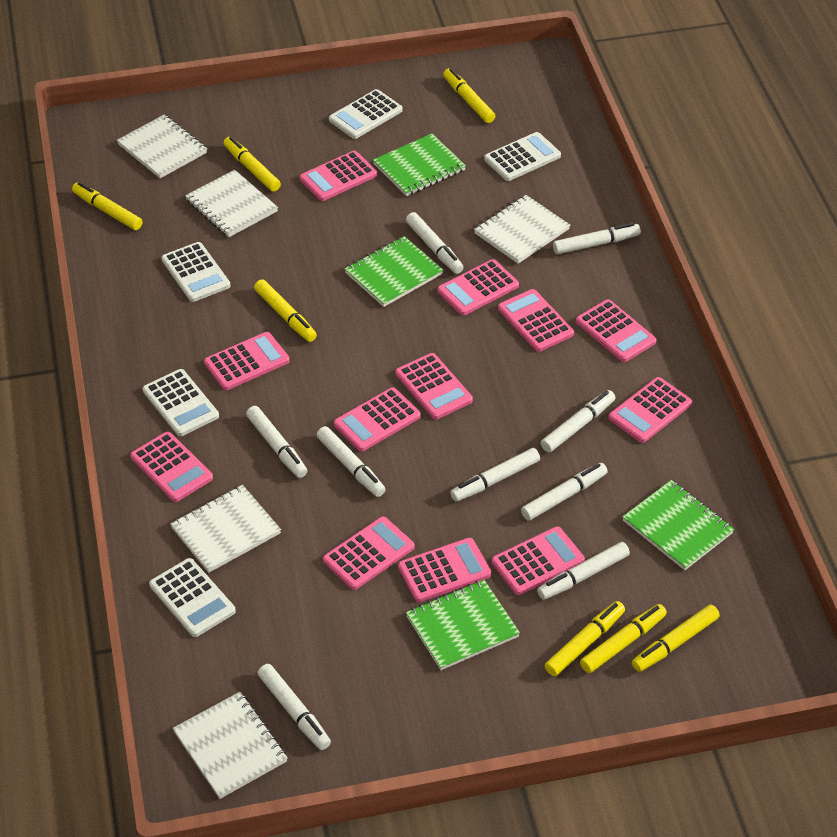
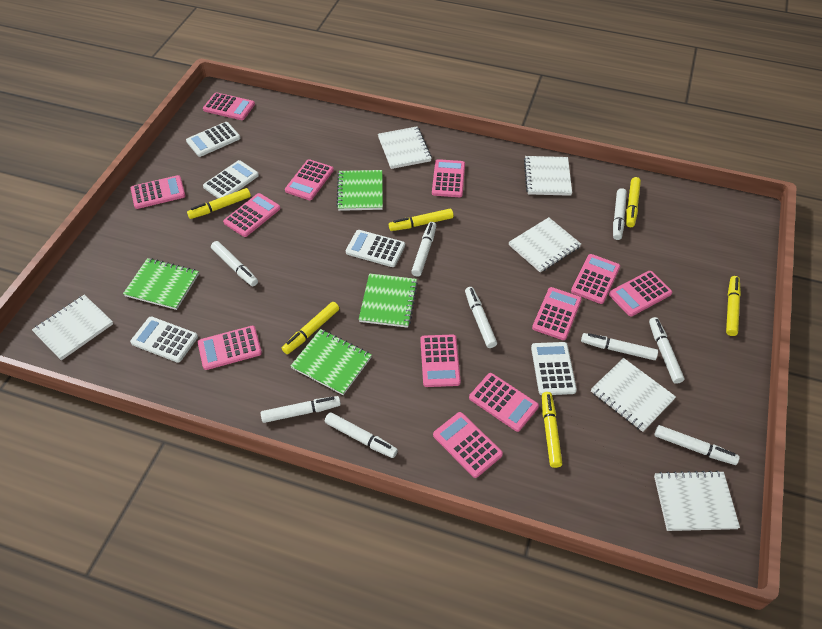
white notebook: 5 -> 6
yellow marker: 7 -> 6

